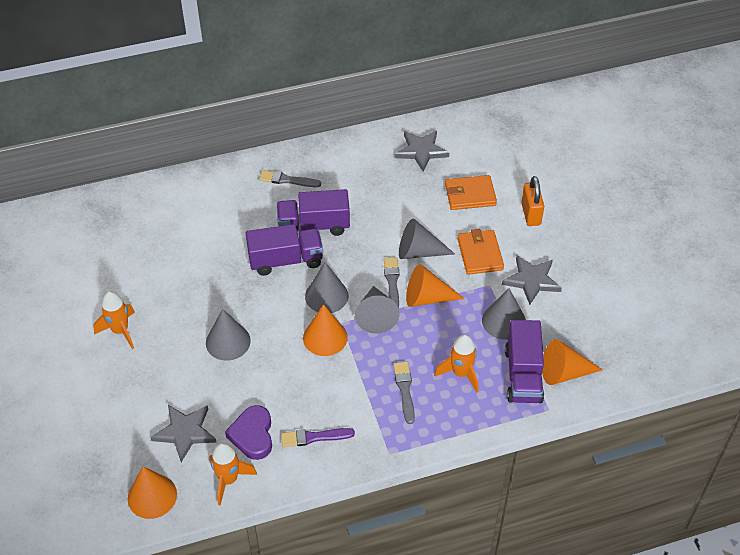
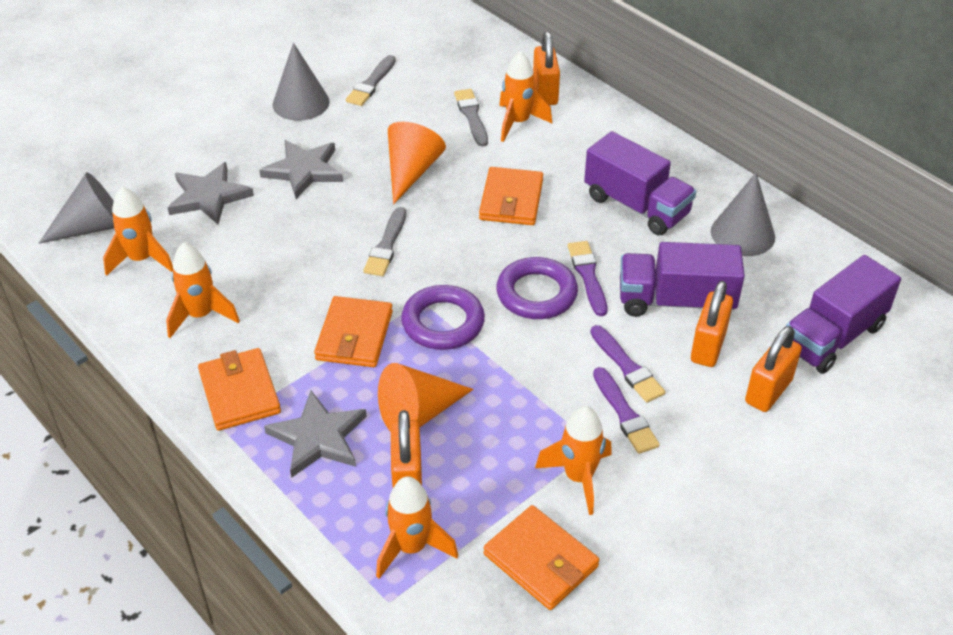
grey cone: 5 -> 3
orange cone: 4 -> 2
orange padlock: 1 -> 4
orange rocket: 3 -> 5
orange wallet: 2 -> 4
purple brush: 1 -> 3
purple heart: 1 -> 0
purple ring: 0 -> 2

